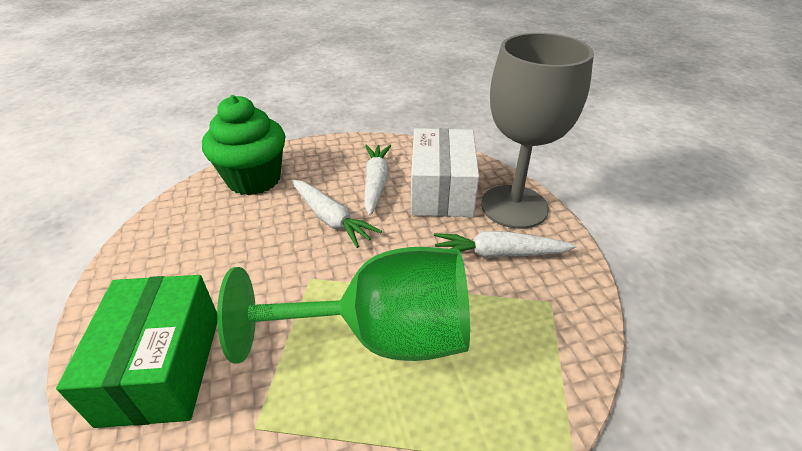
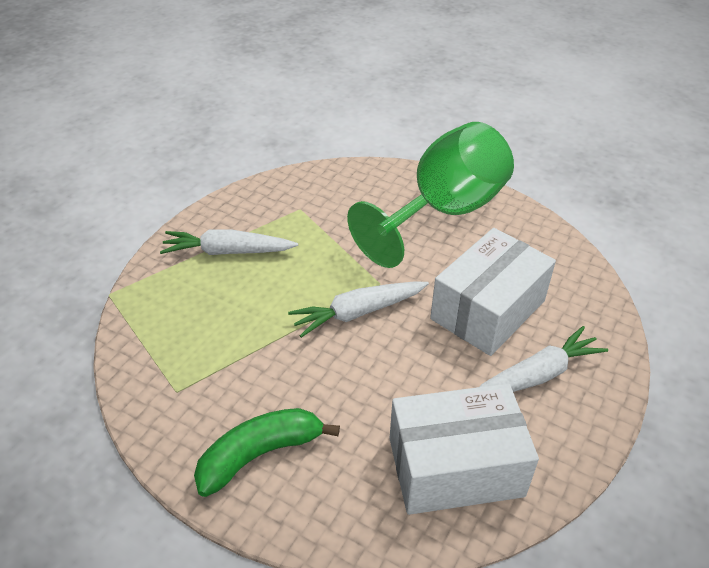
green banana: 0 -> 1
green box: 1 -> 0
green cupcake: 1 -> 0
grey goblet: 1 -> 0
white box: 1 -> 2

